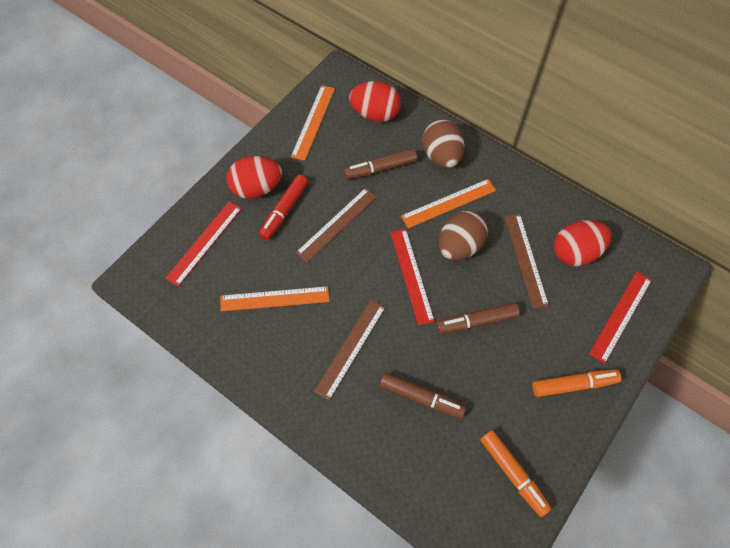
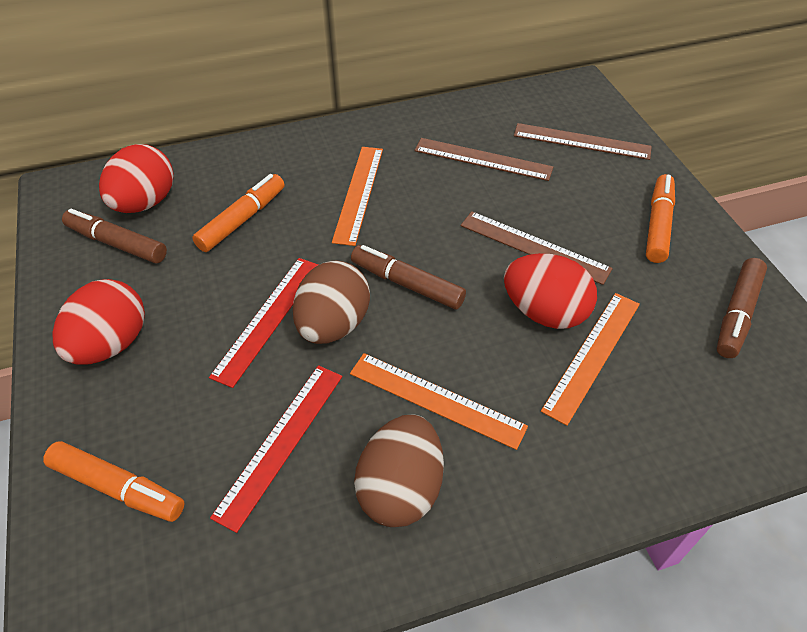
orange marker: 2 -> 3
red marker: 1 -> 0
red ruler: 3 -> 2

